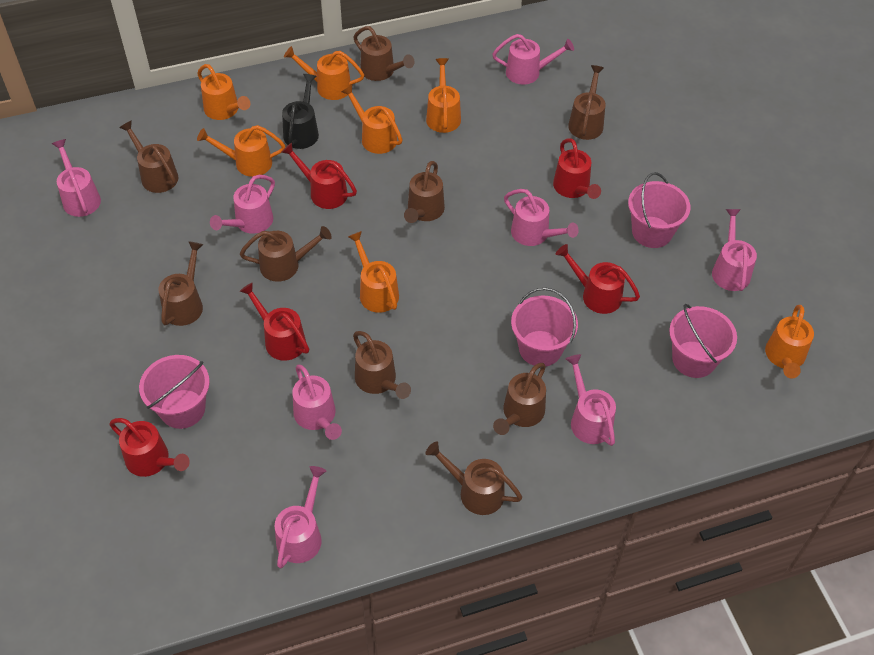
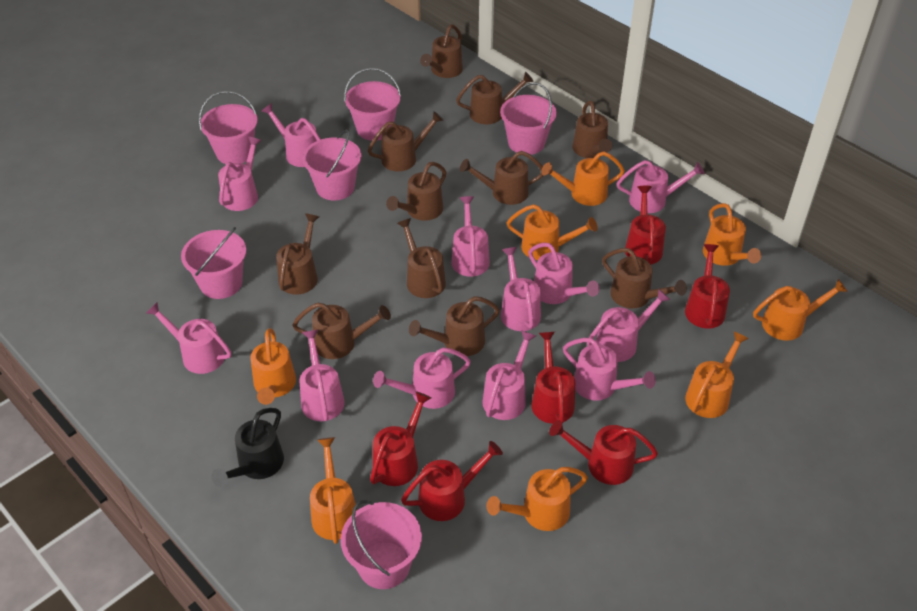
brown watering can: 9 -> 11
orange watering can: 7 -> 8
pink bucket: 4 -> 6
pink watering can: 8 -> 12
red watering can: 5 -> 6

